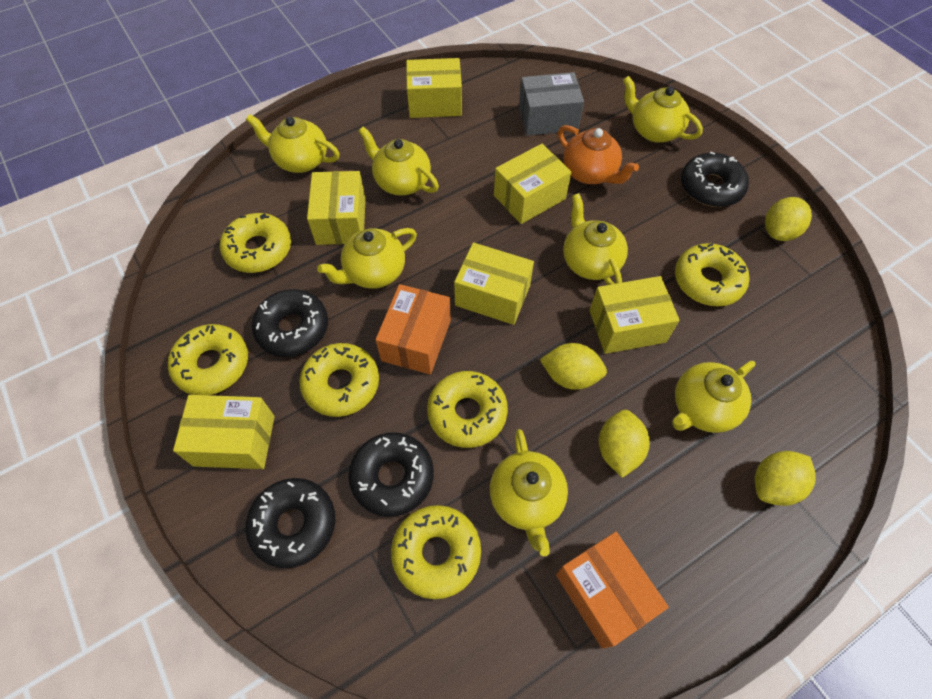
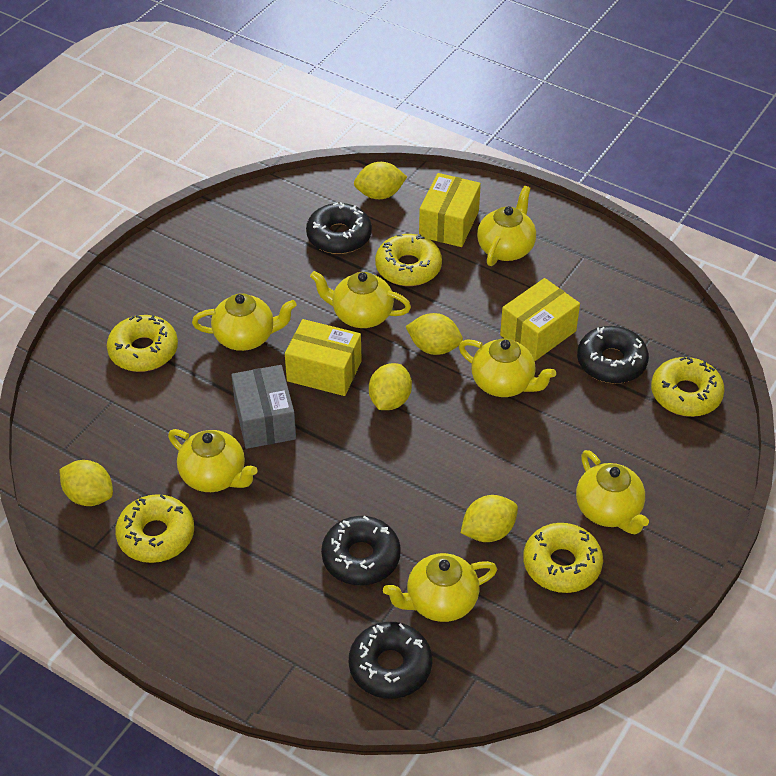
orange box: 2 -> 0
orange teapot: 1 -> 0
yellow box: 6 -> 3
yellow donut: 6 -> 5
yellow lemon: 4 -> 5

